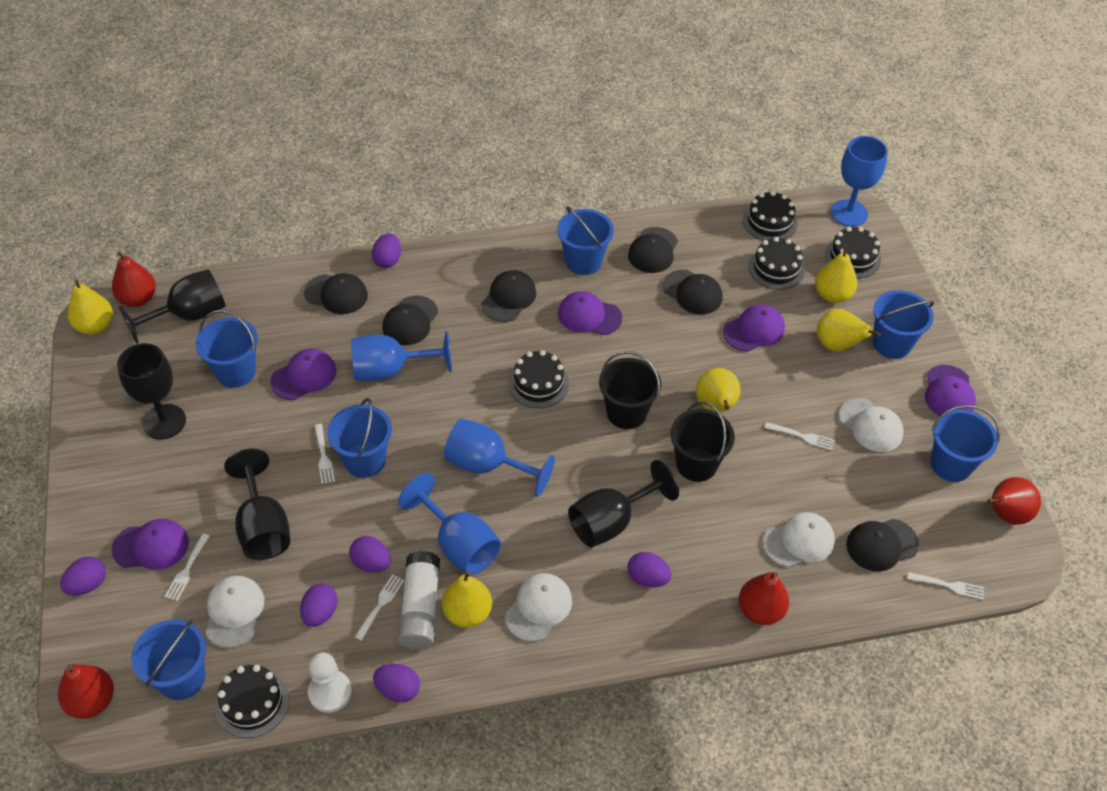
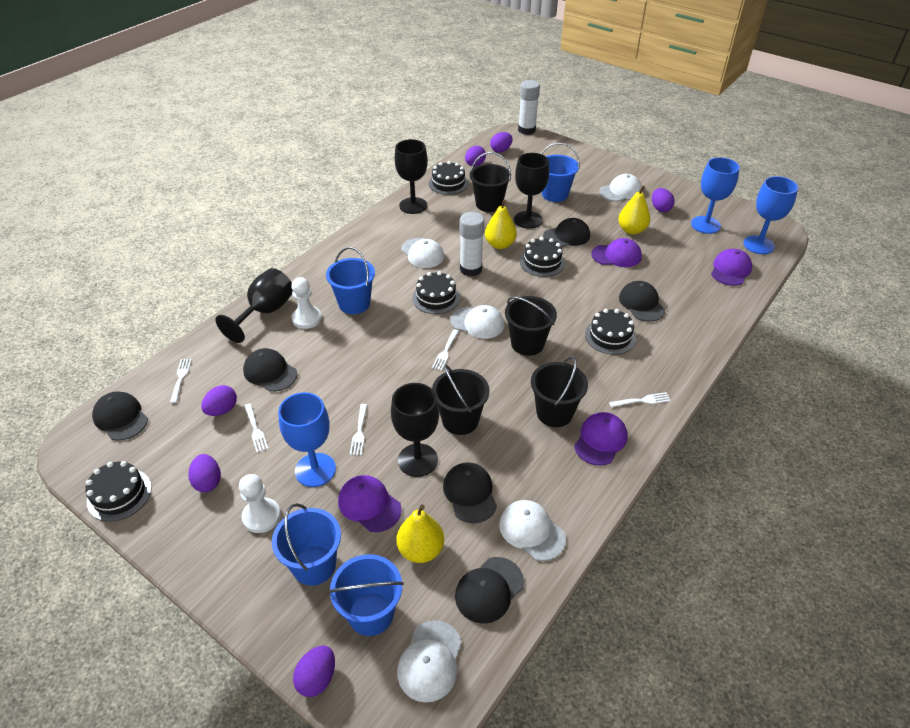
black bucket: 2 -> 4
blue bucket: 6 -> 4
blue goblet: 4 -> 3
purple cap: 5 -> 4
red pear: 4 -> 0
white cap: 4 -> 5
white glue stick: 1 -> 2
white pawn: 1 -> 2
yellow pear: 5 -> 3

